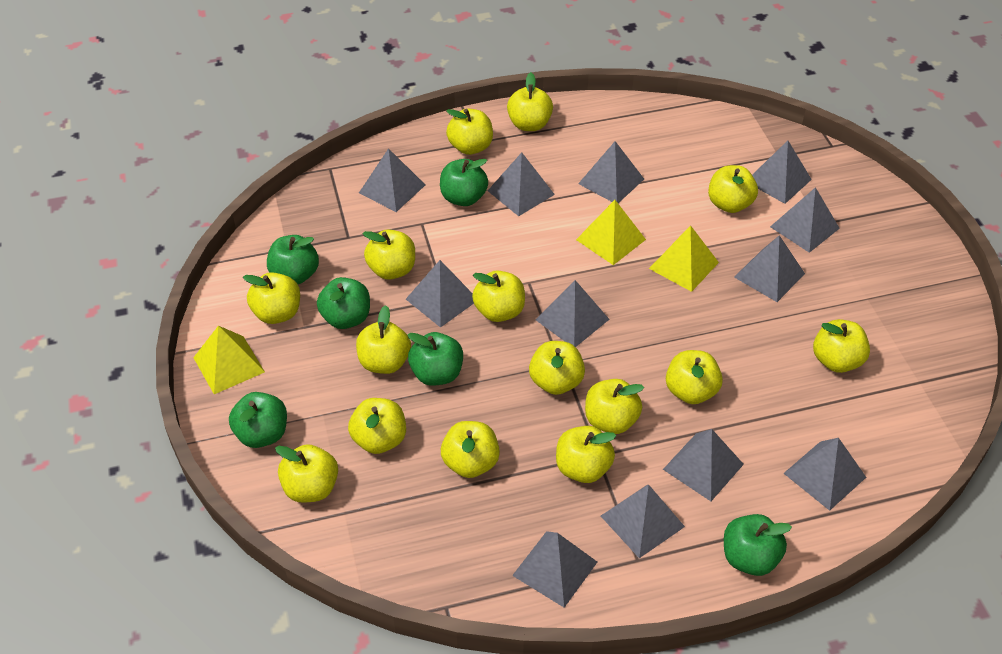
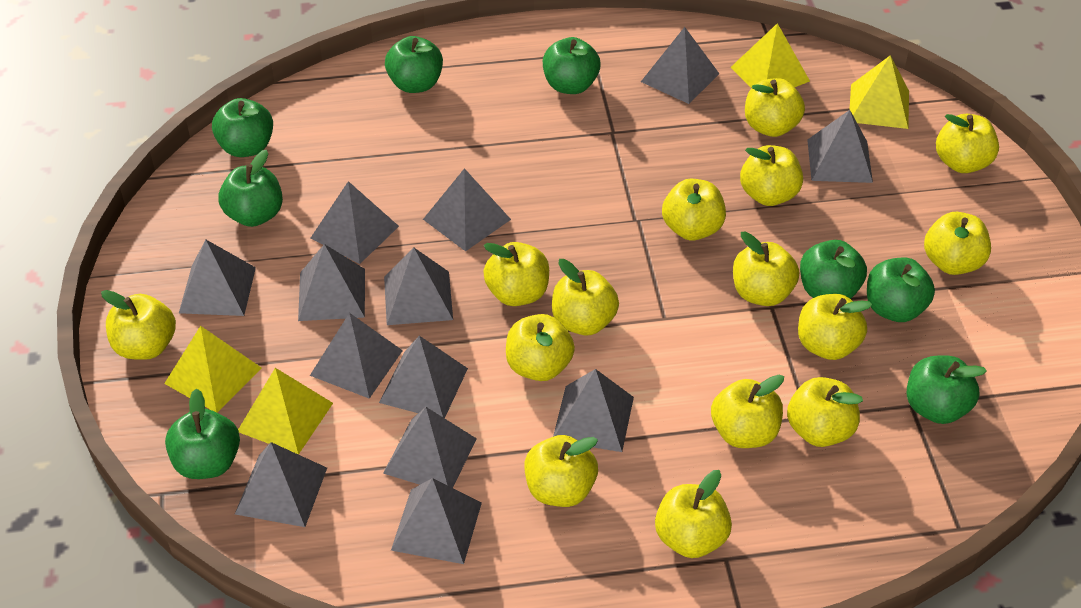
green apple: 6 -> 8
grey pyramid: 12 -> 13
yellow pyramid: 3 -> 4

